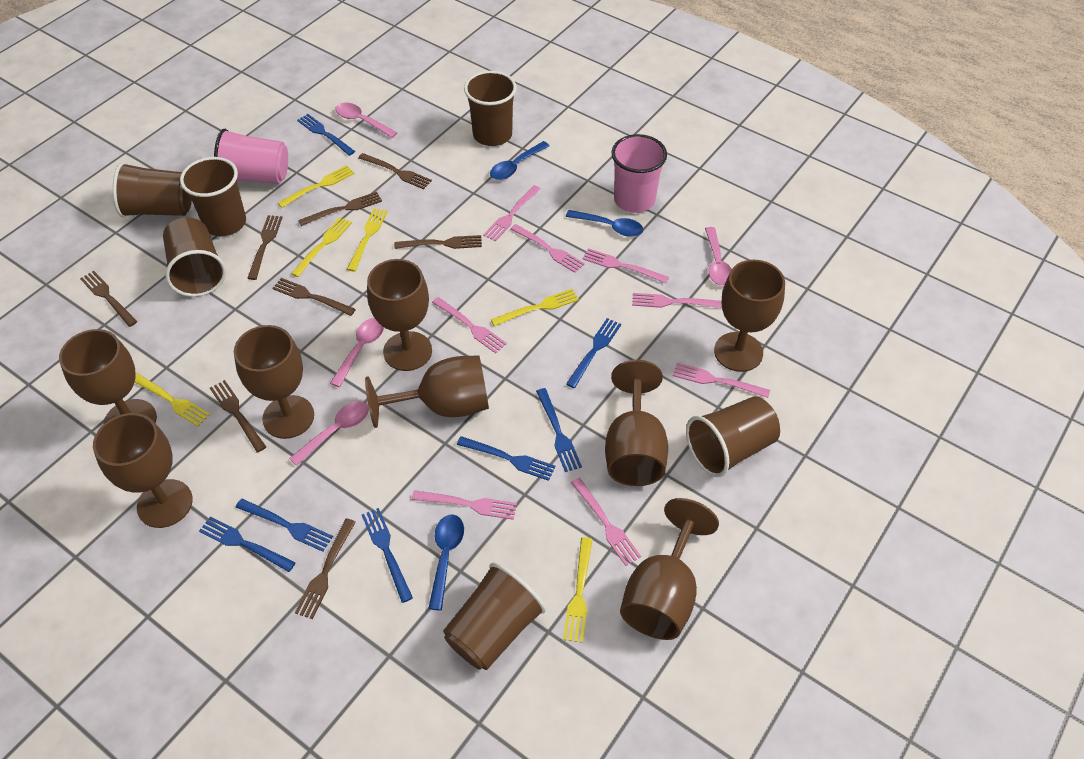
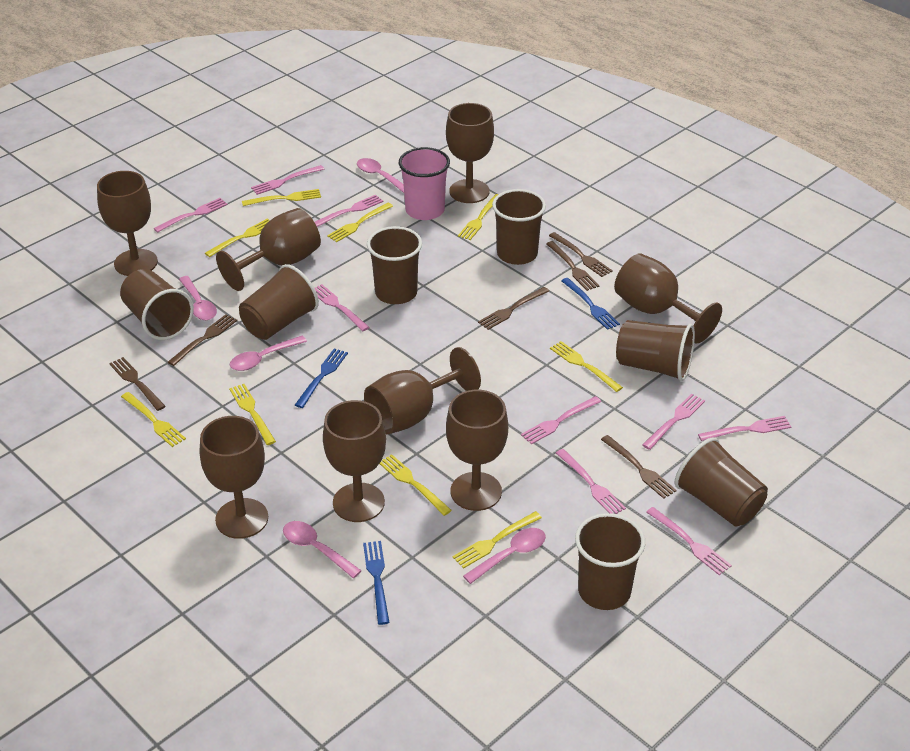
blue fork: 7 -> 3
blue spoon: 3 -> 0
brown cup: 6 -> 7
brown fork: 8 -> 6
pink cup: 2 -> 1
pink fork: 8 -> 9
pink spoon: 4 -> 5
yellow fork: 6 -> 9

